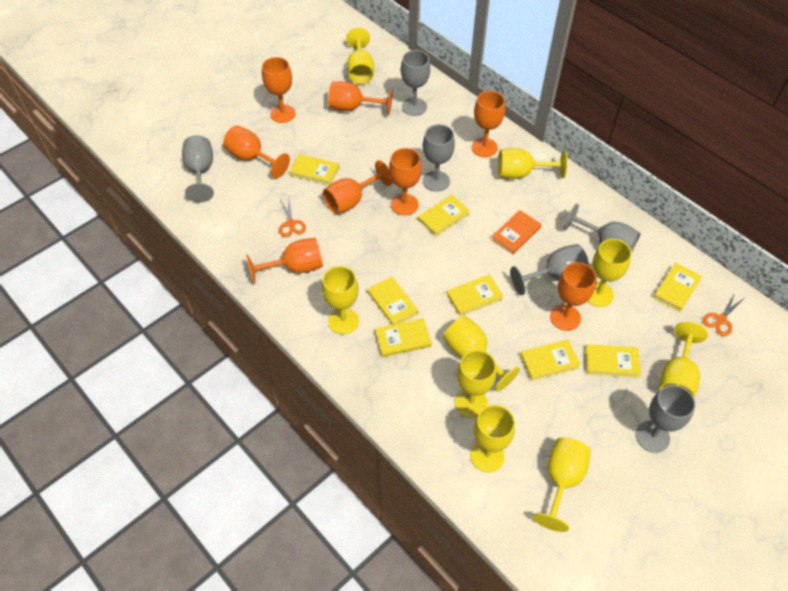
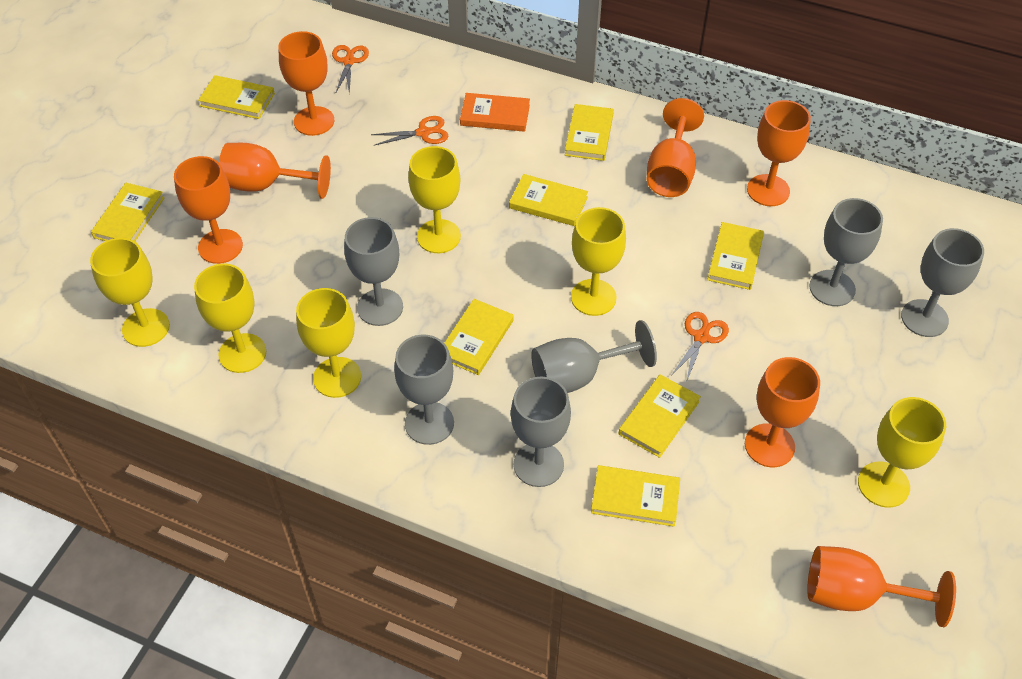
orange goblet: 8 -> 7
orange scissors: 2 -> 3
yellow goblet: 9 -> 6

